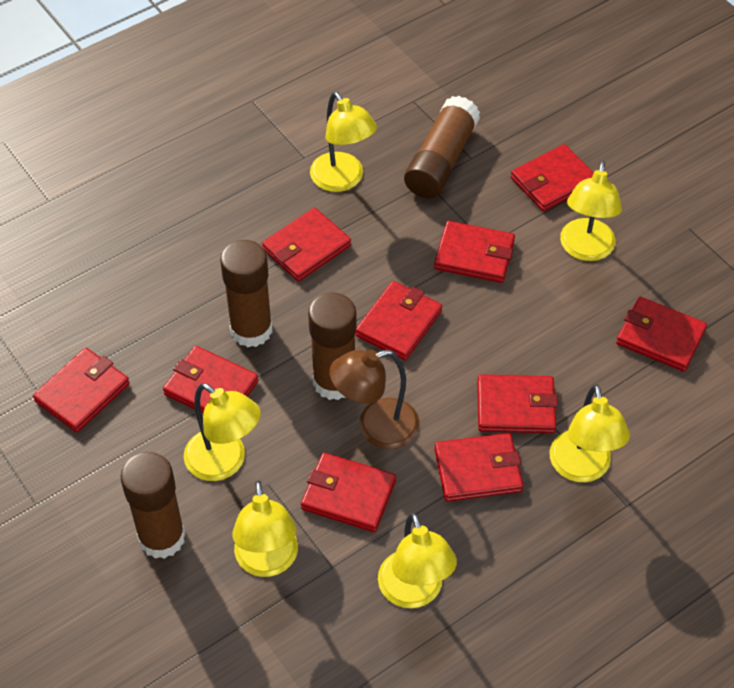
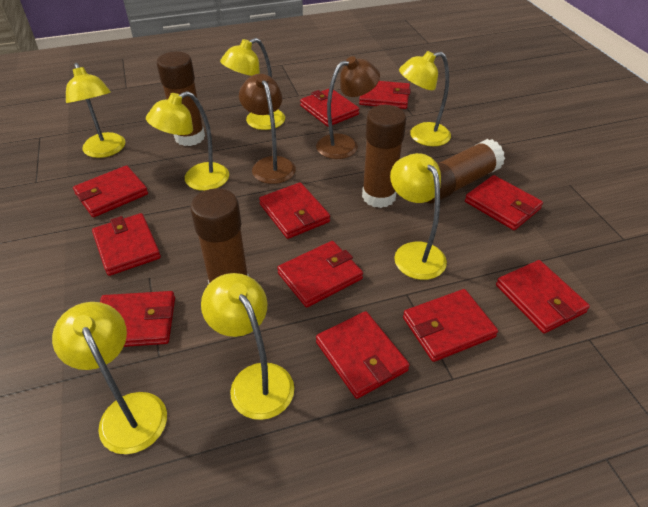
brown lamp: 1 -> 2
red wallet: 10 -> 11
yellow lamp: 6 -> 7

